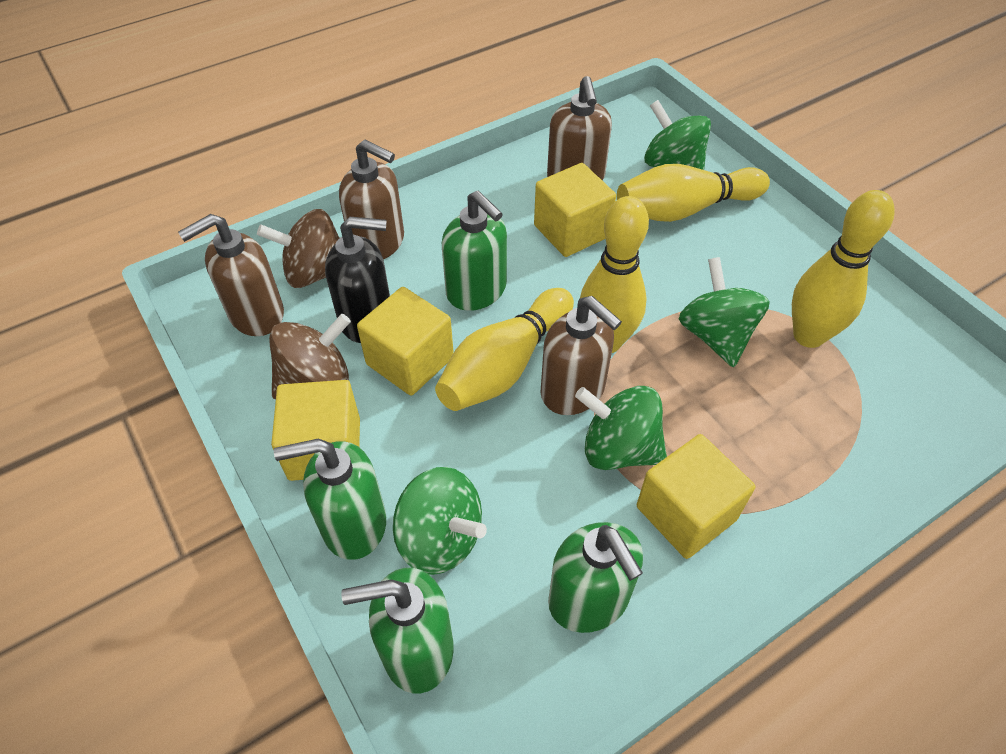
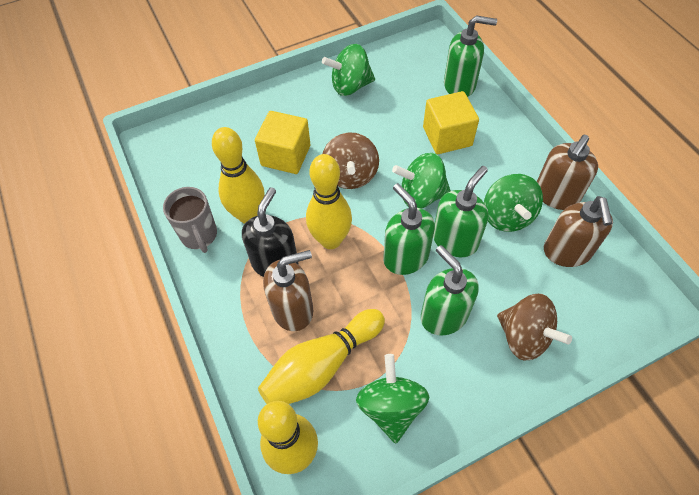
brown soap dispenser: 4 -> 3
grey mug: 0 -> 1
yellow cube: 4 -> 2

